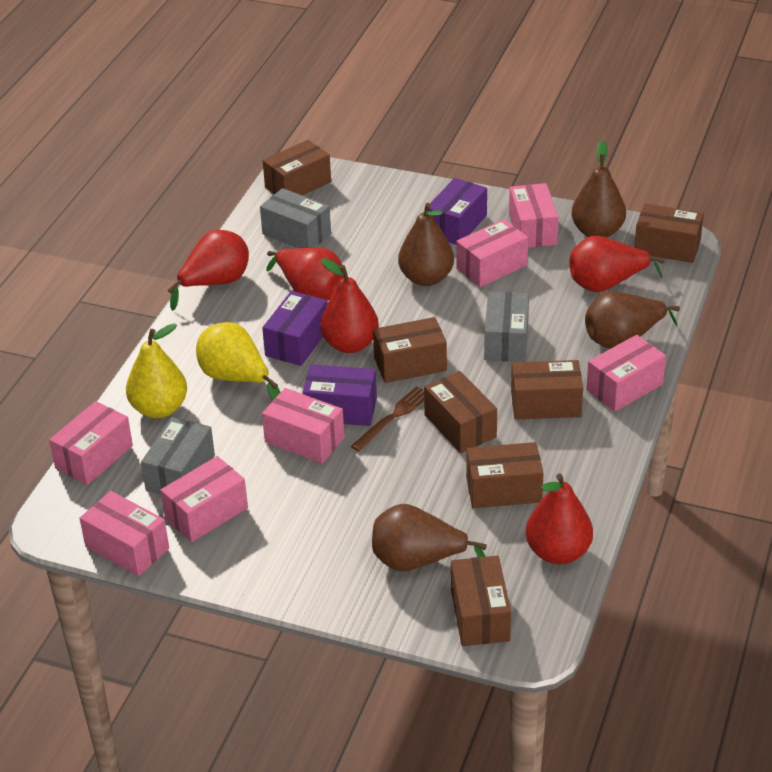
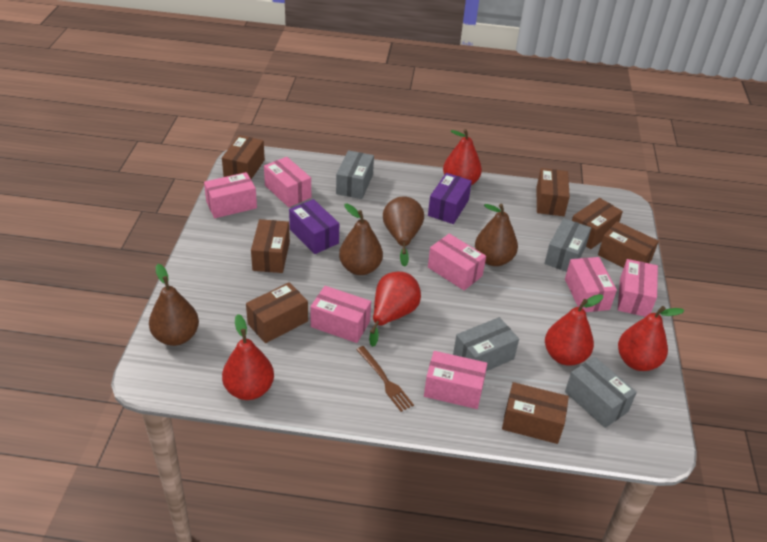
grey box: 3 -> 4
purple box: 3 -> 2
yellow pear: 2 -> 0

